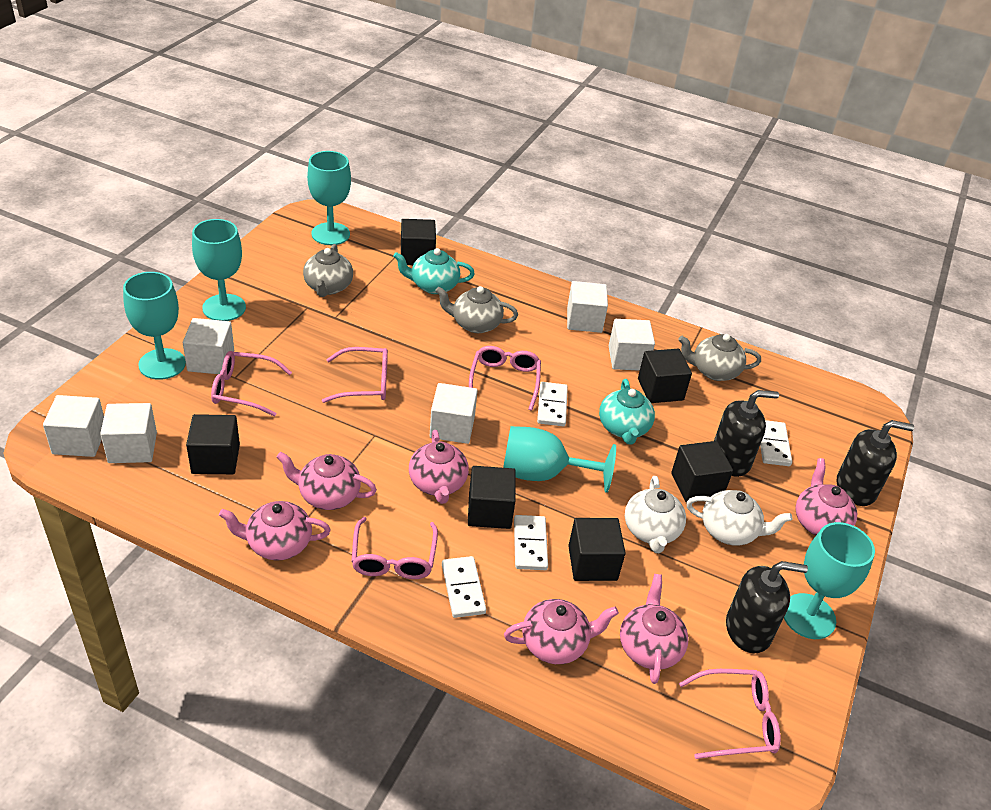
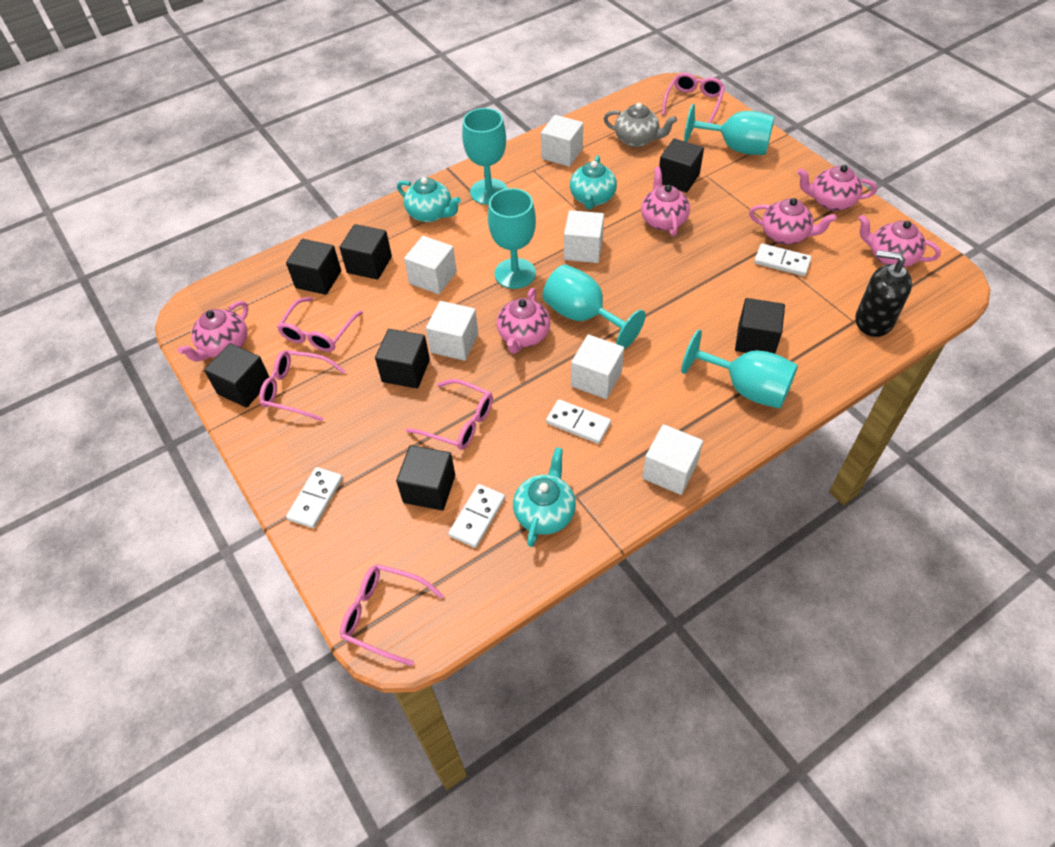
black cube: 6 -> 7
black soap dispenser: 3 -> 1
grey teapot: 3 -> 1
turquoise teapot: 2 -> 3
white teapot: 2 -> 0

